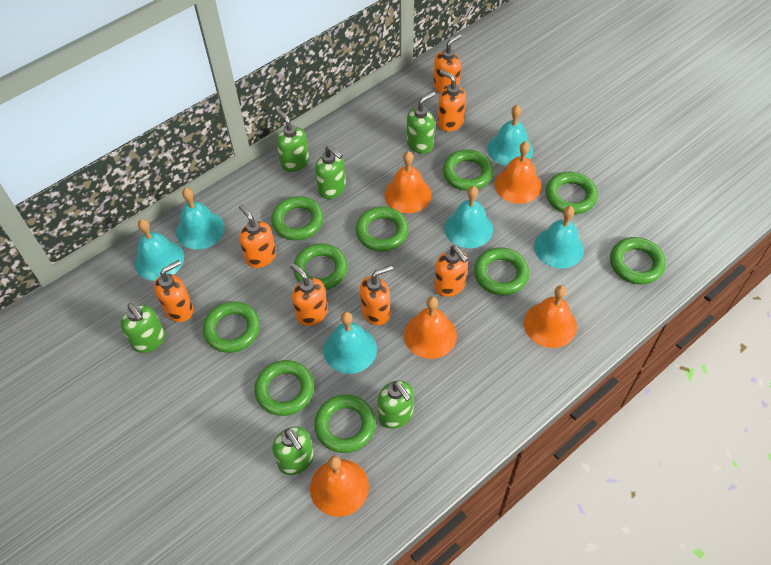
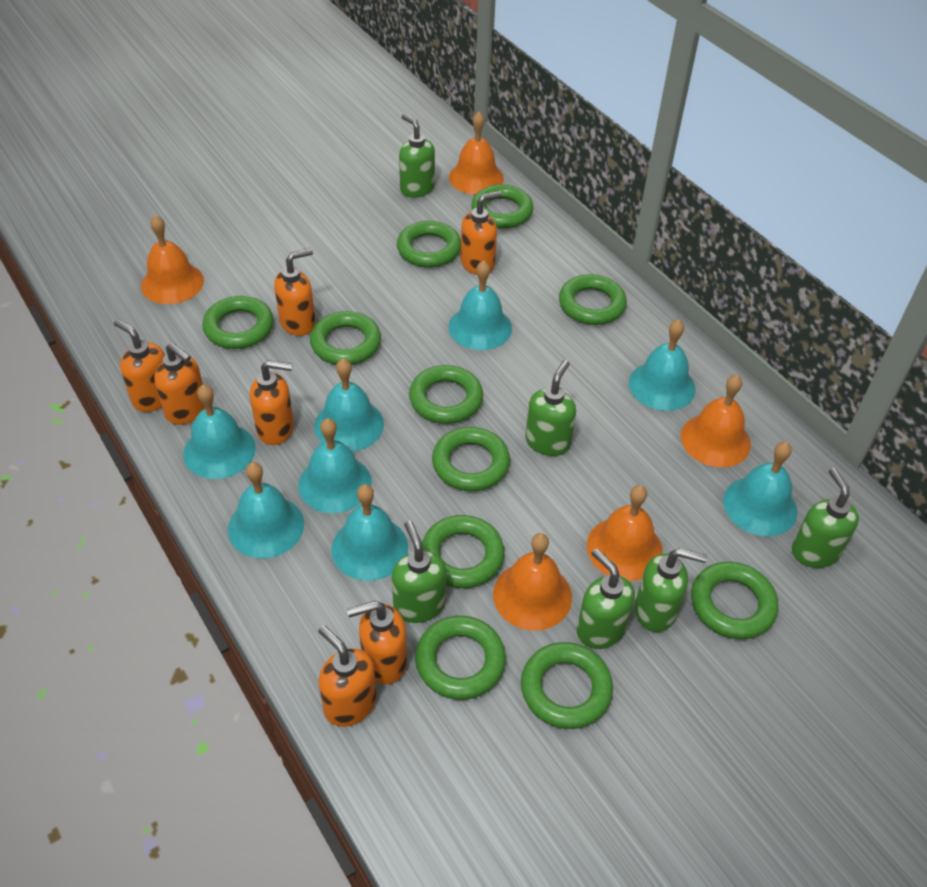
green ring: 10 -> 11
turquoise bell: 6 -> 8

